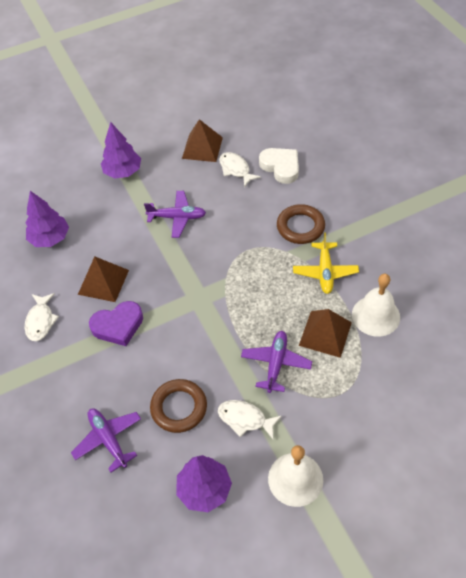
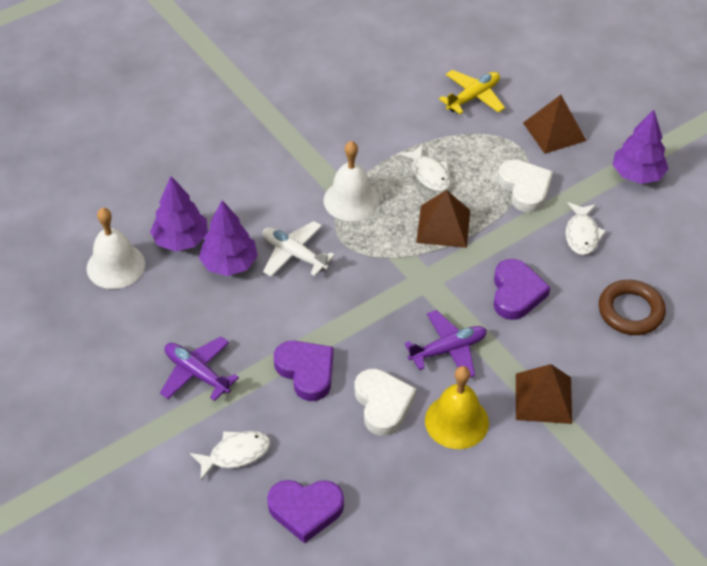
brown ring: 2 -> 1
purple heart: 1 -> 3
purple plane: 3 -> 2
white heart: 1 -> 2
white plane: 0 -> 1
yellow bell: 0 -> 1

